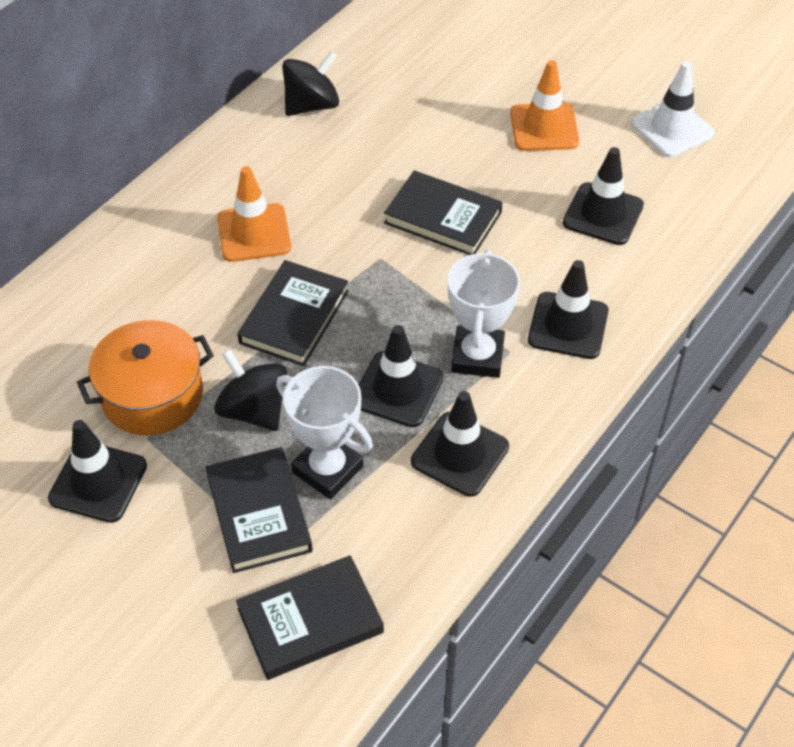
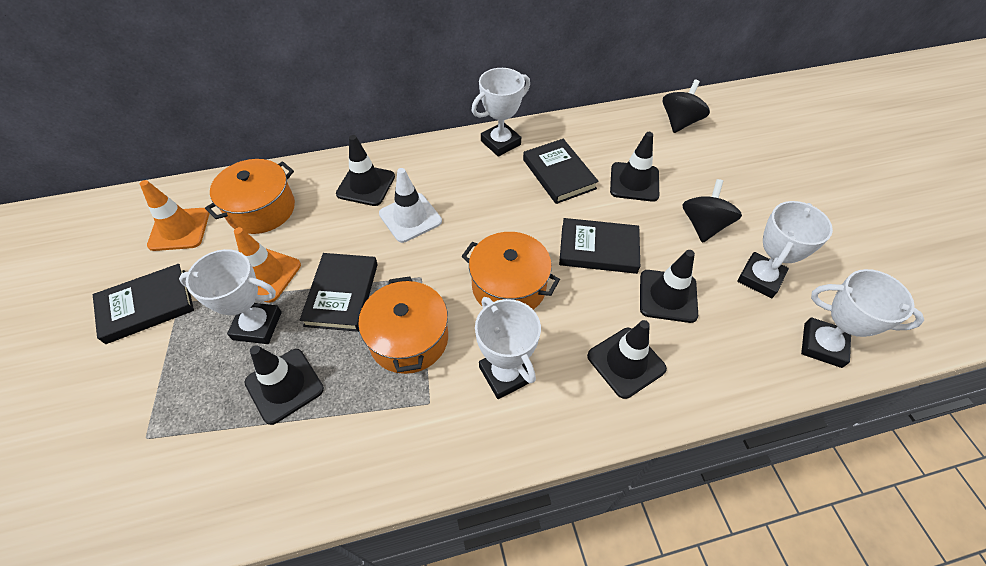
orange pot: 1 -> 3
white trophy: 2 -> 5

